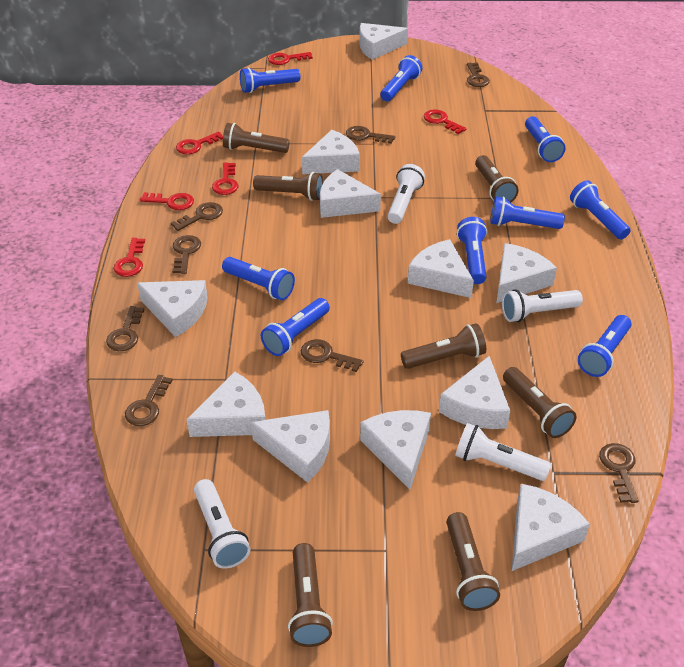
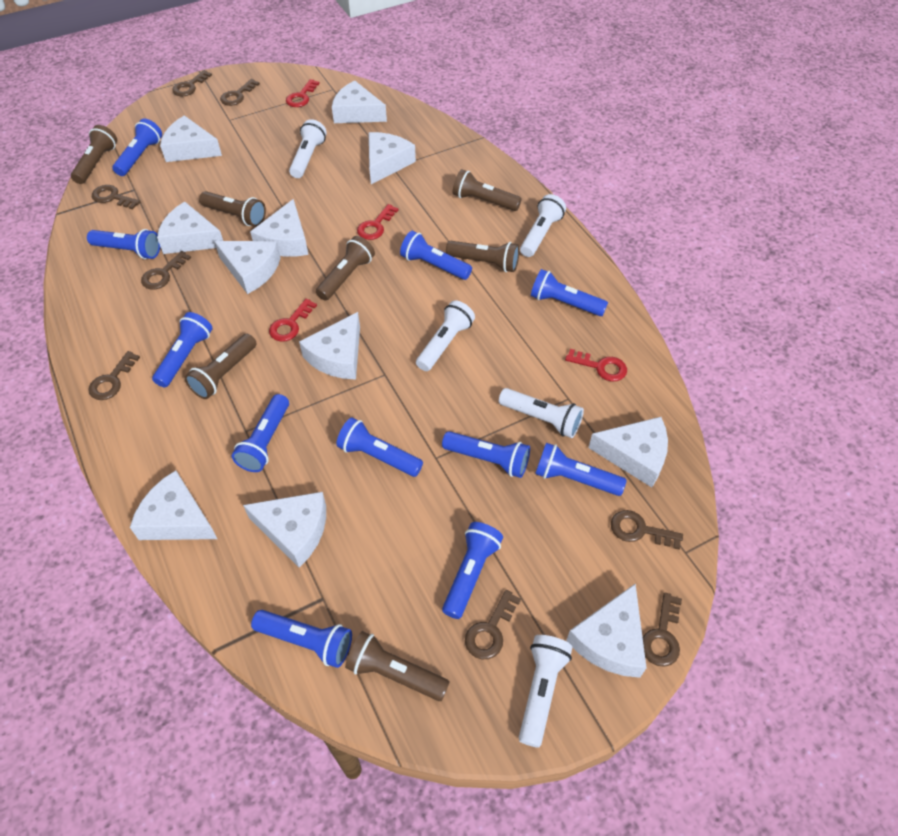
blue flashlight: 9 -> 11
red key: 6 -> 4
white flashlight: 4 -> 5

